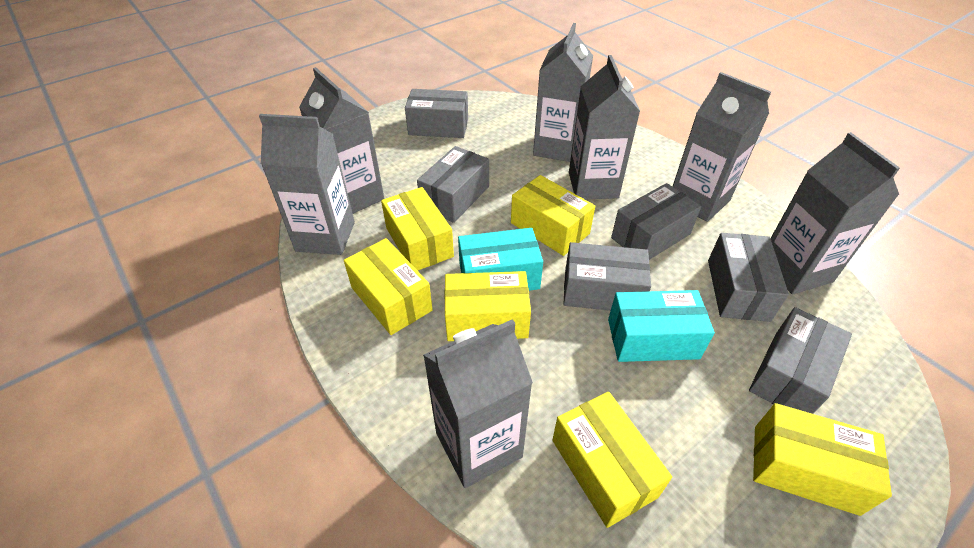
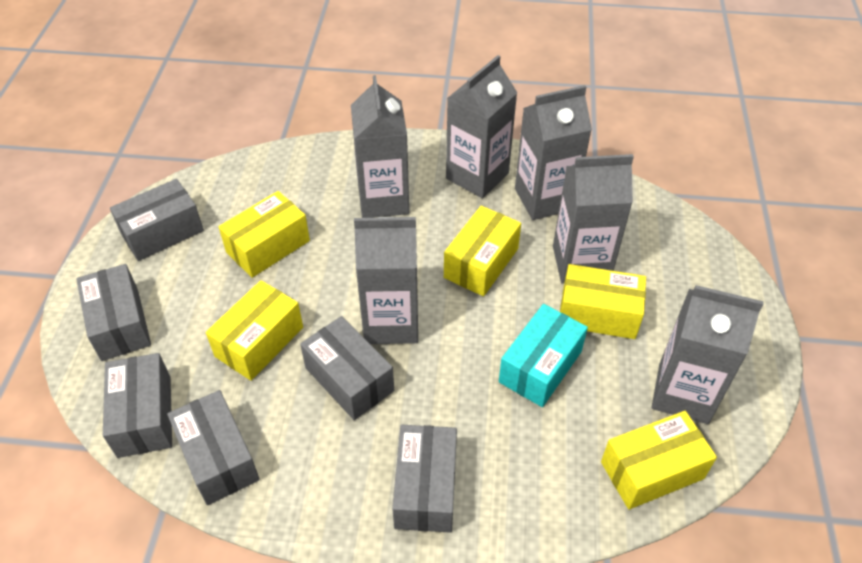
grey carton: 7 -> 6
turquoise box: 2 -> 1
yellow box: 6 -> 5

